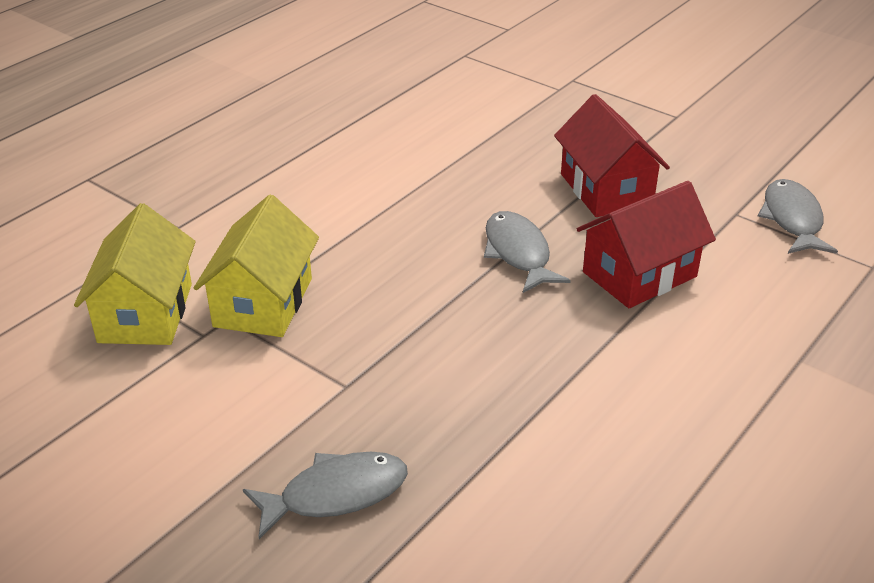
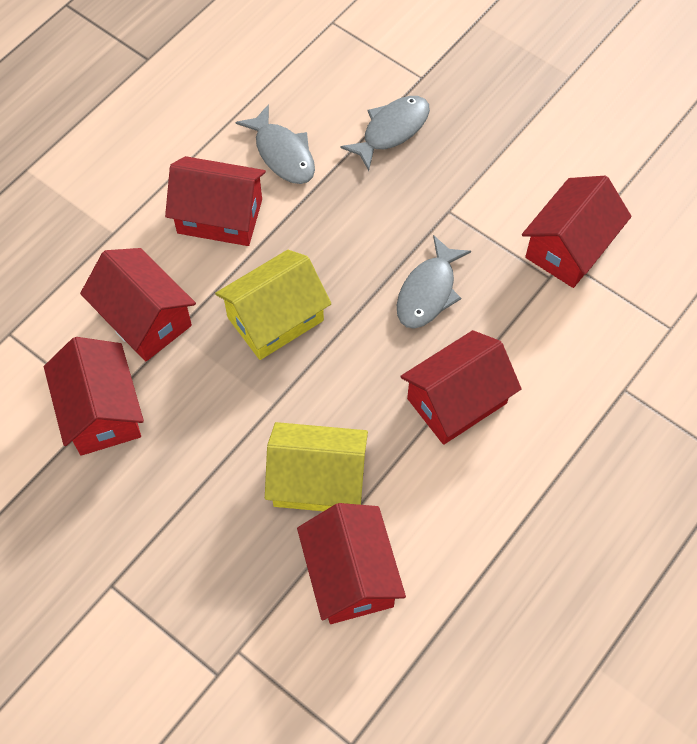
red house: 2 -> 6

